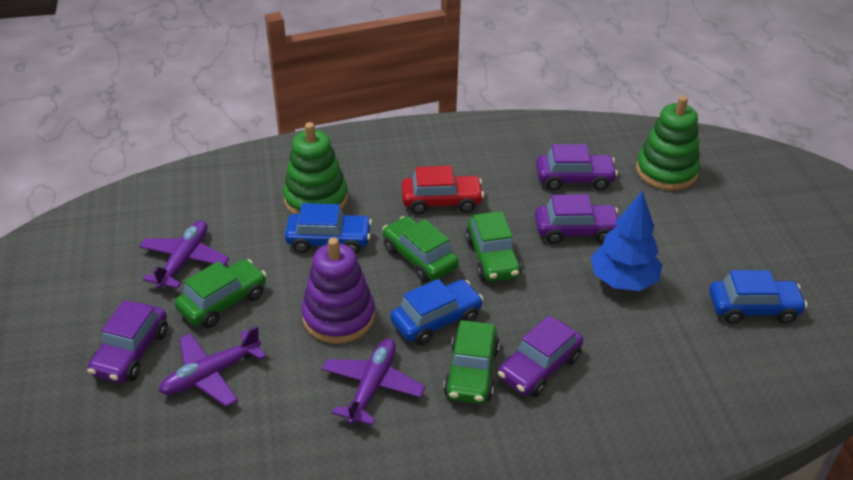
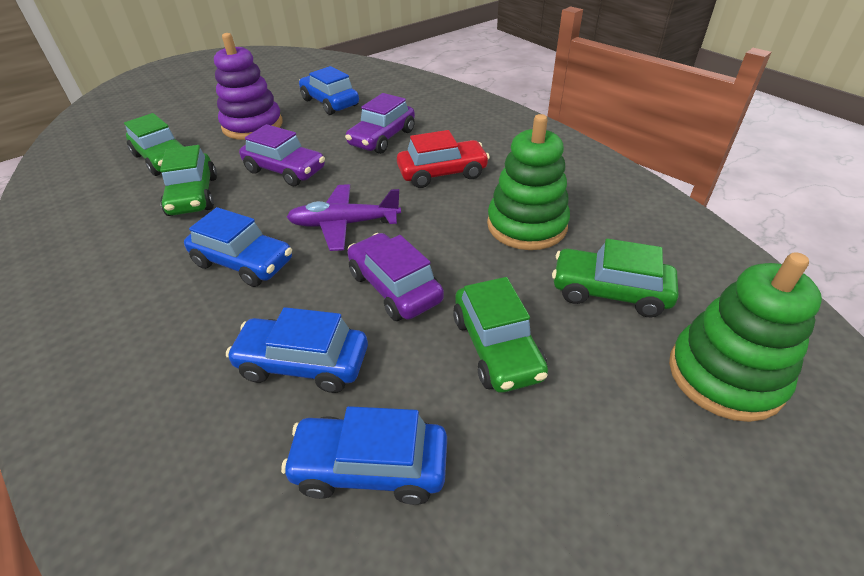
blue car: 3 -> 4
blue tree: 1 -> 0
purple car: 4 -> 3
purple plane: 3 -> 1

